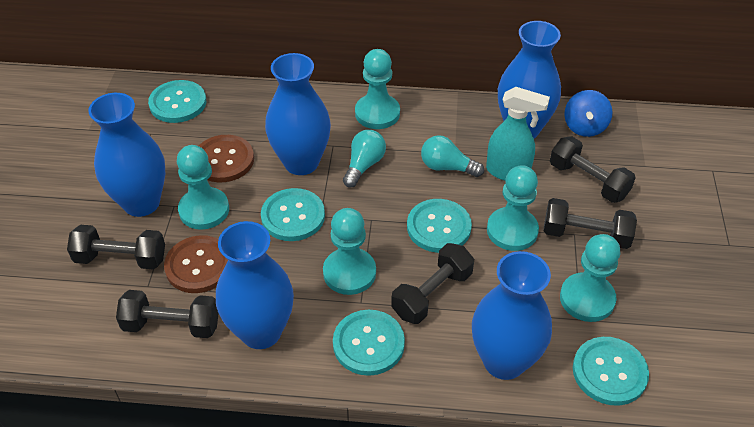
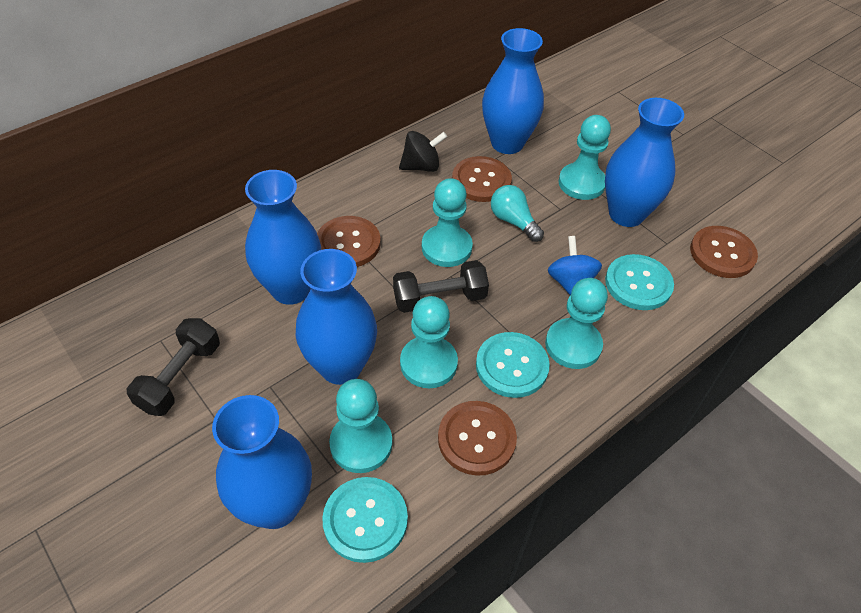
black dumbbell: 5 -> 2
black spinning top: 0 -> 1
brown button: 2 -> 4
turquoise button: 5 -> 3
turquoise light bulb: 2 -> 1
turquoise spray bottle: 1 -> 0

